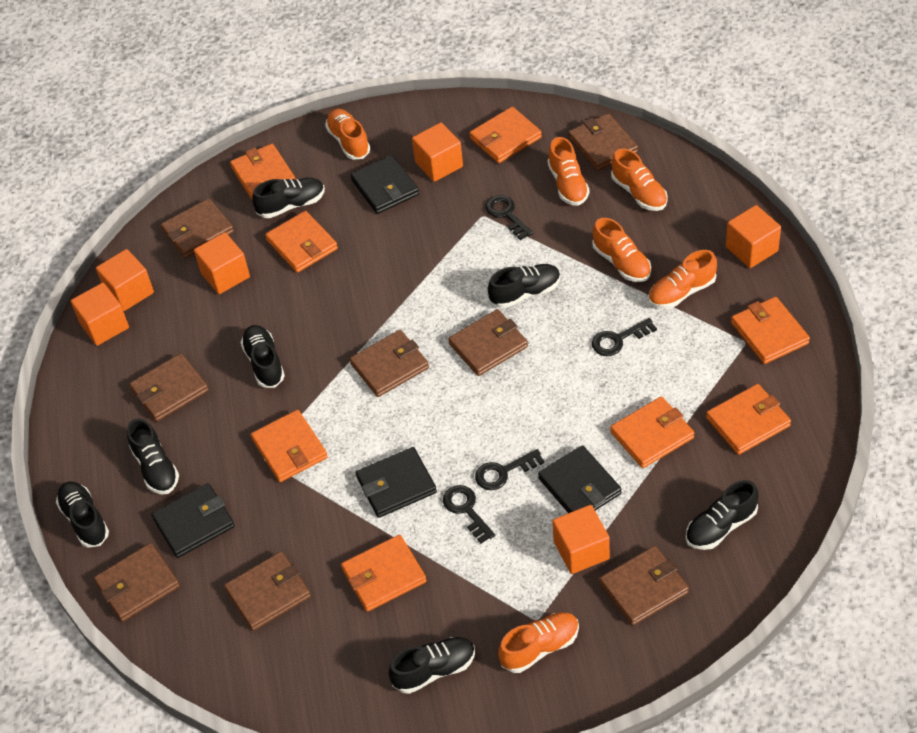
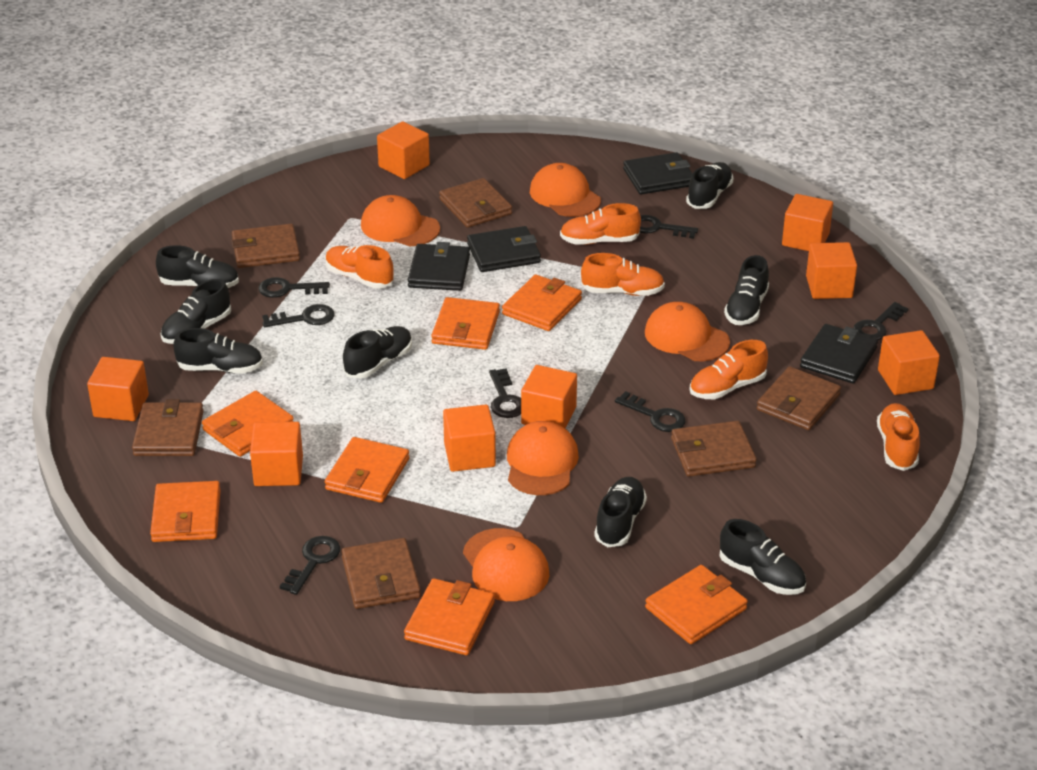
black key: 4 -> 7
black shoe: 7 -> 8
brown wallet: 8 -> 6
orange cap: 0 -> 5
orange cube: 6 -> 8
orange shoe: 6 -> 5
orange wallet: 8 -> 7

